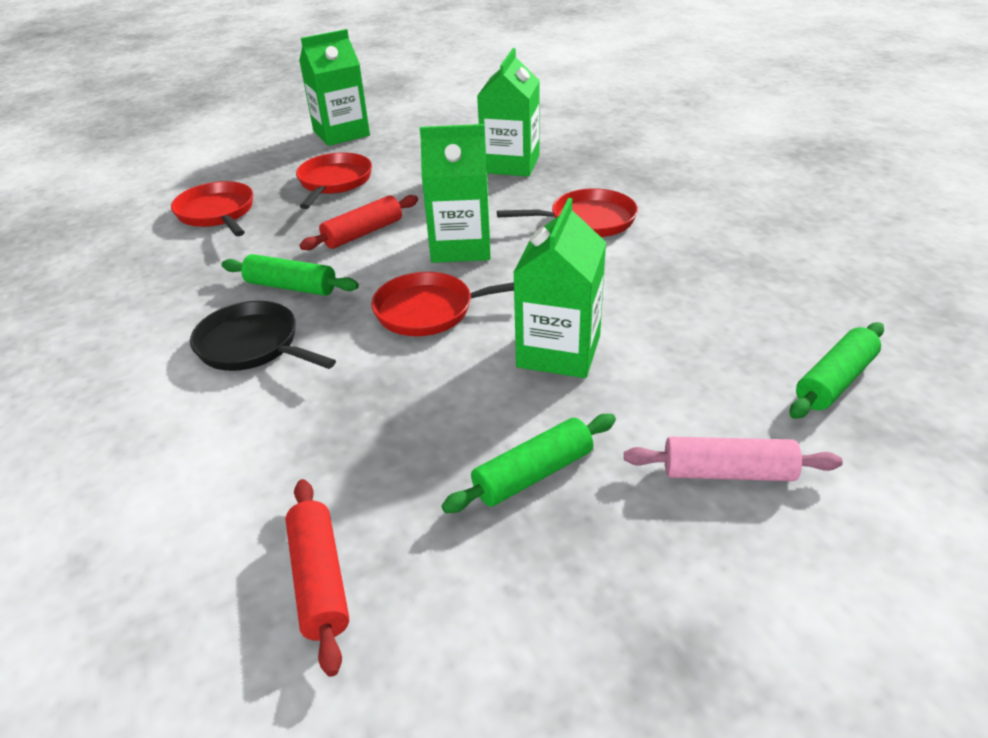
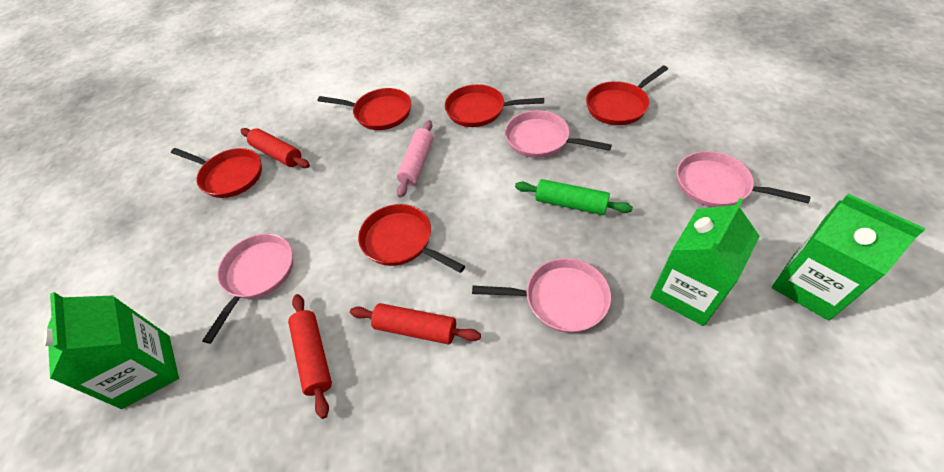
black pan: 1 -> 0
green carton: 4 -> 3
green rolling pin: 3 -> 1
pink pan: 0 -> 4
red pan: 4 -> 5
red rolling pin: 2 -> 3

